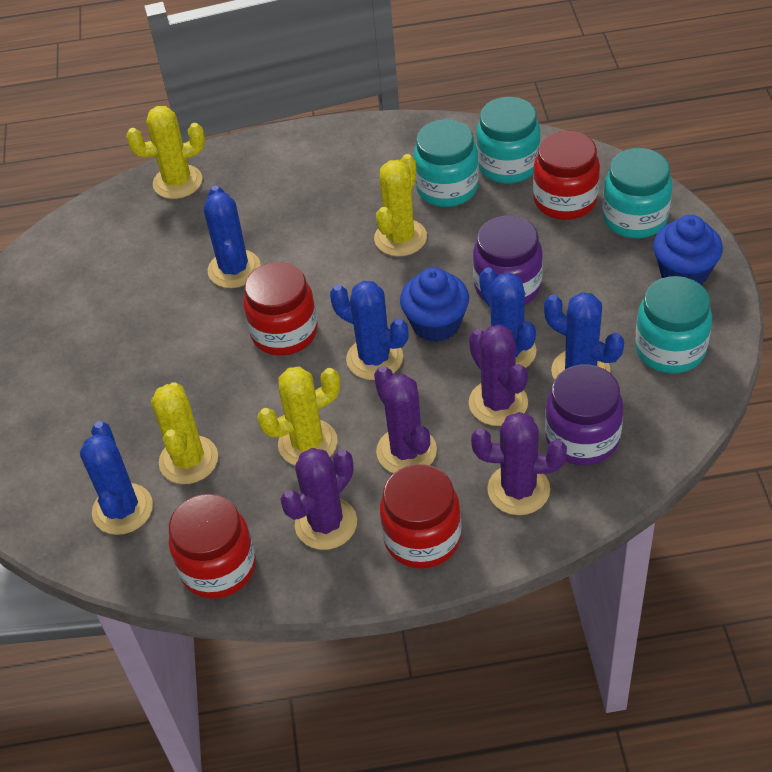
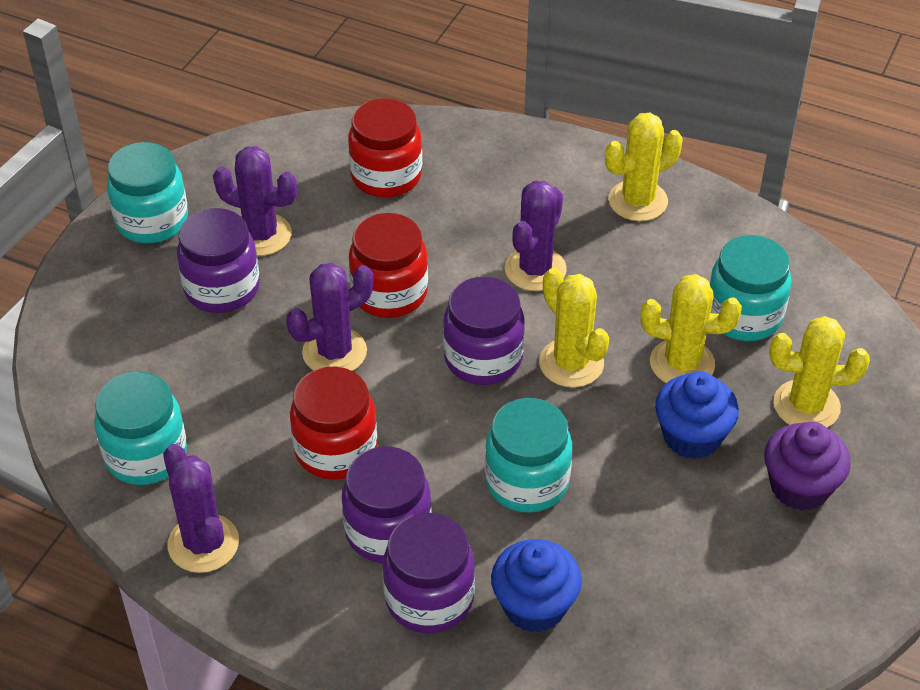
blue cactus: 5 -> 0
purple cupcake: 0 -> 1
purple jar: 2 -> 4
red jar: 4 -> 3

